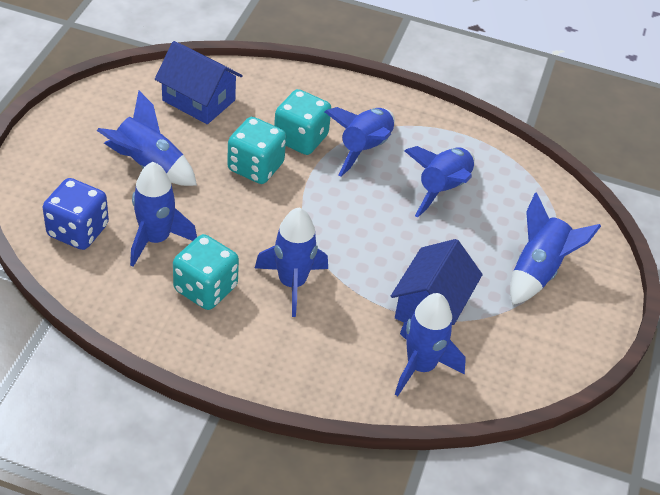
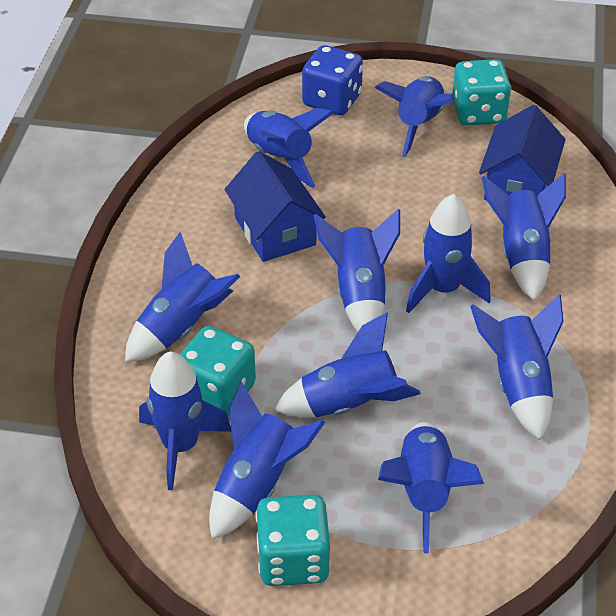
blue rocket: 7 -> 11

